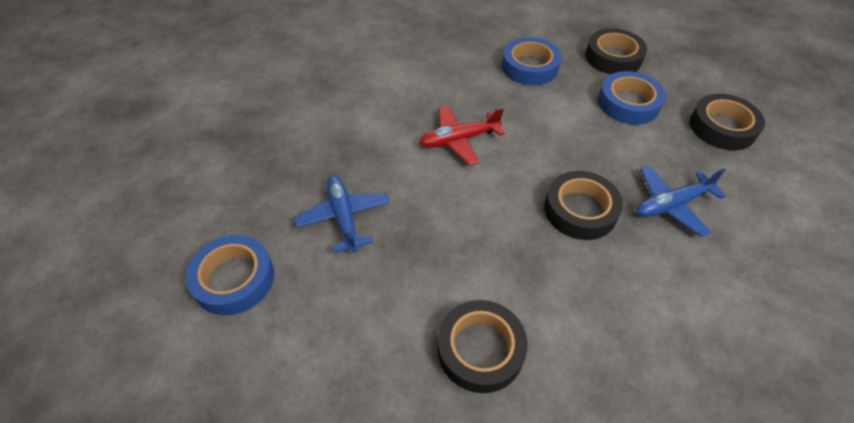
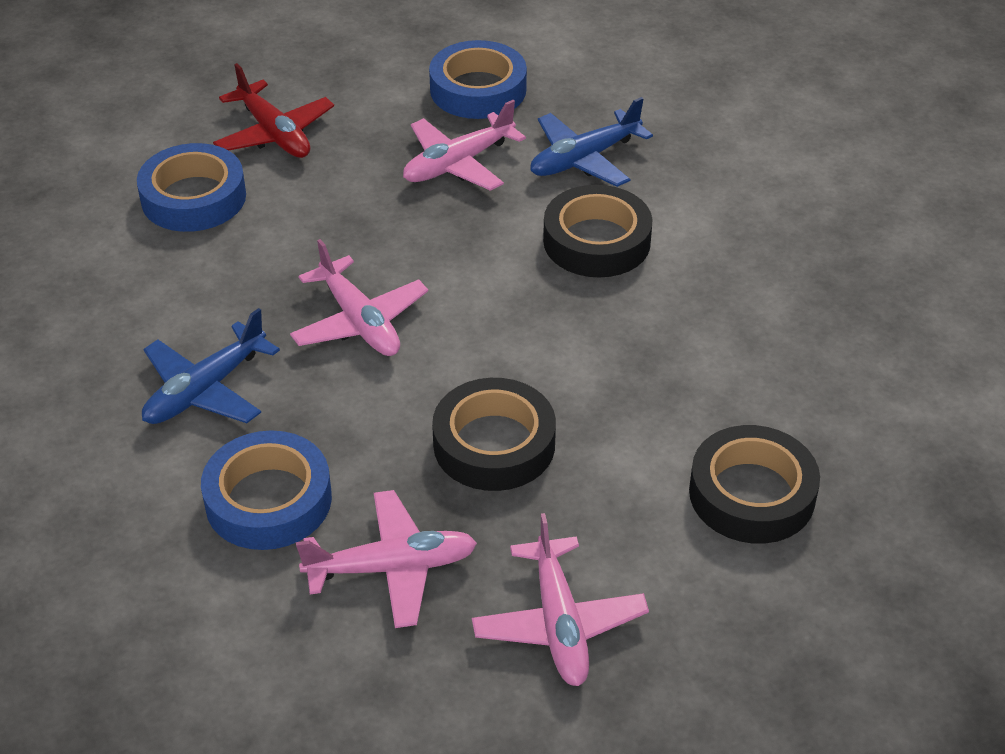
black tape: 4 -> 3
pink plane: 0 -> 4

